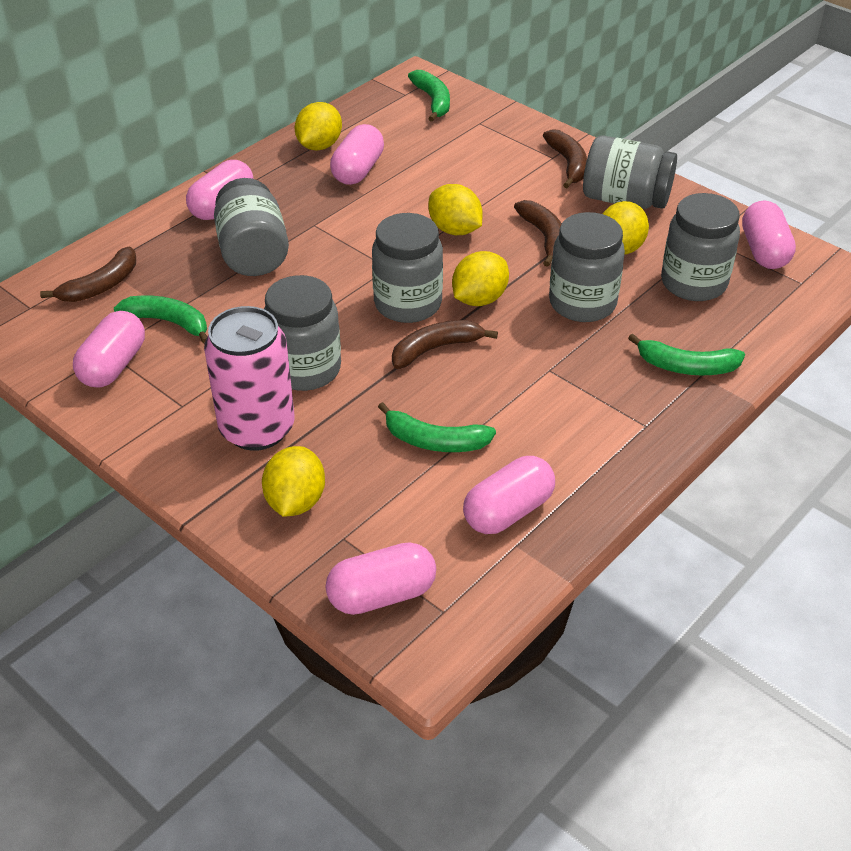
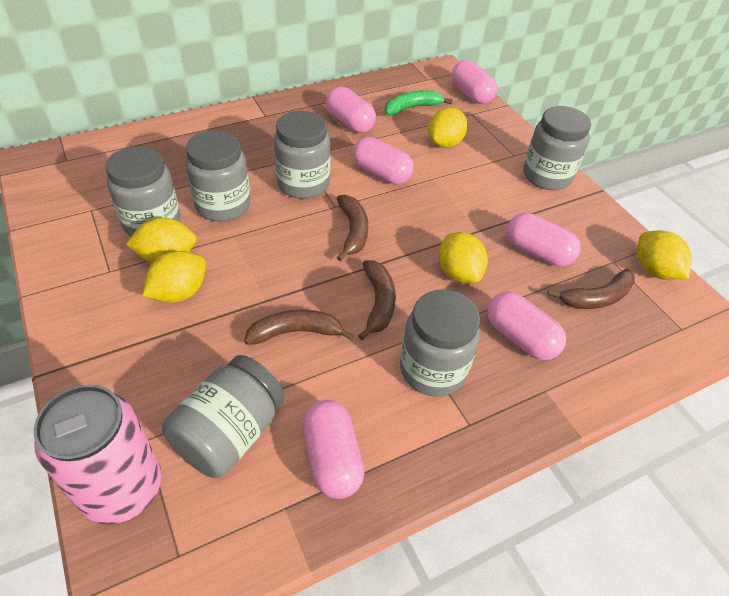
green banana: 4 -> 1

